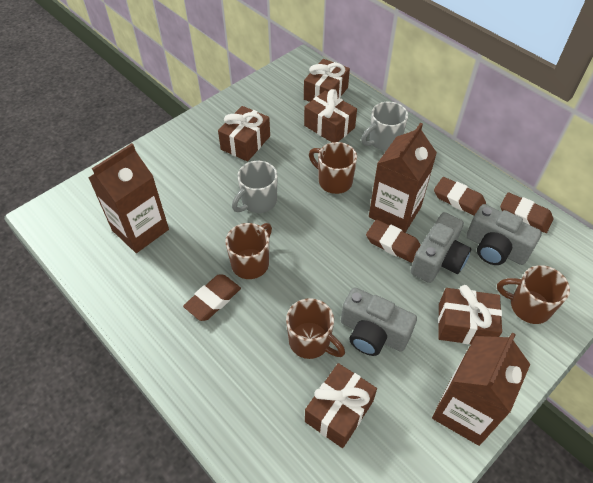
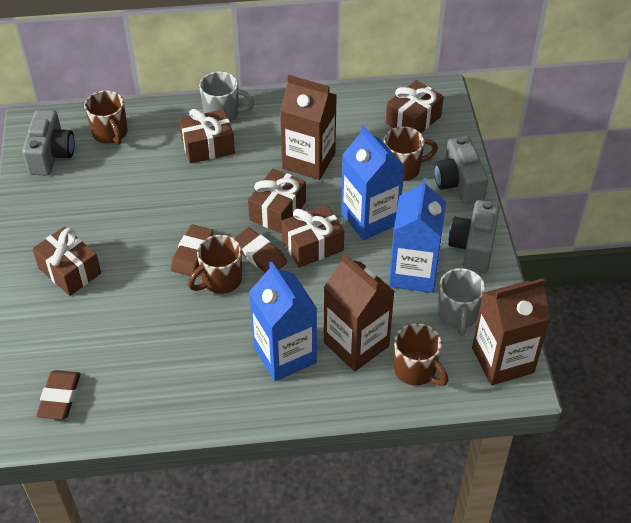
blue carton: 0 -> 3
brown eraser: 4 -> 3

